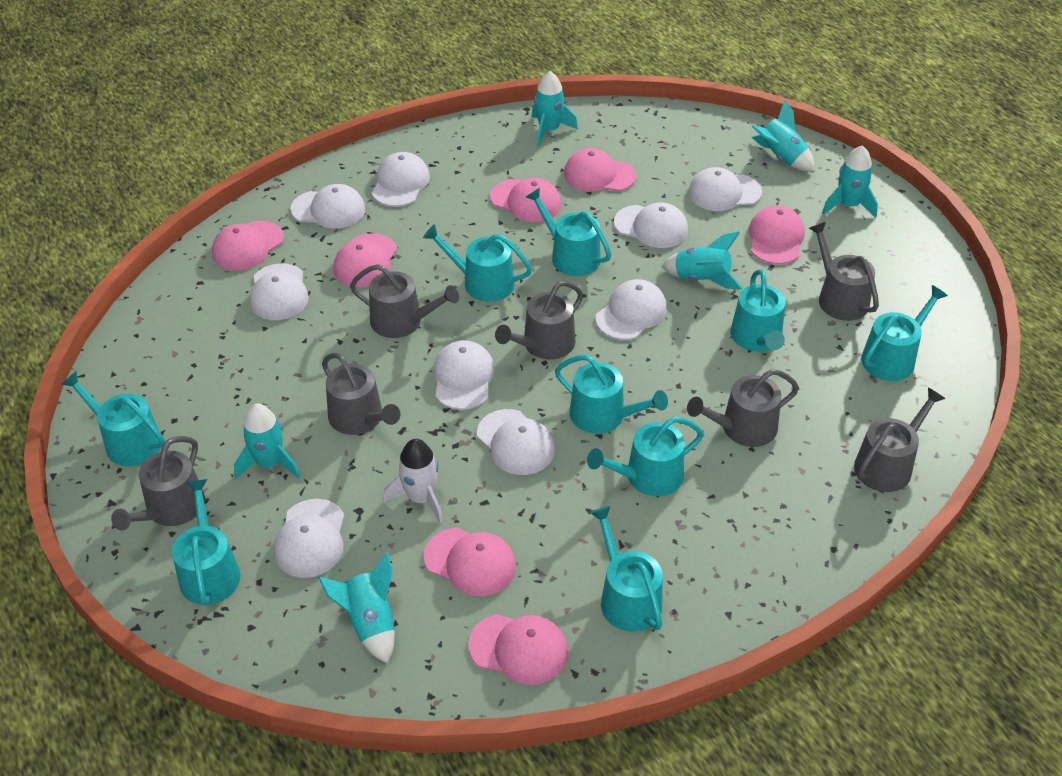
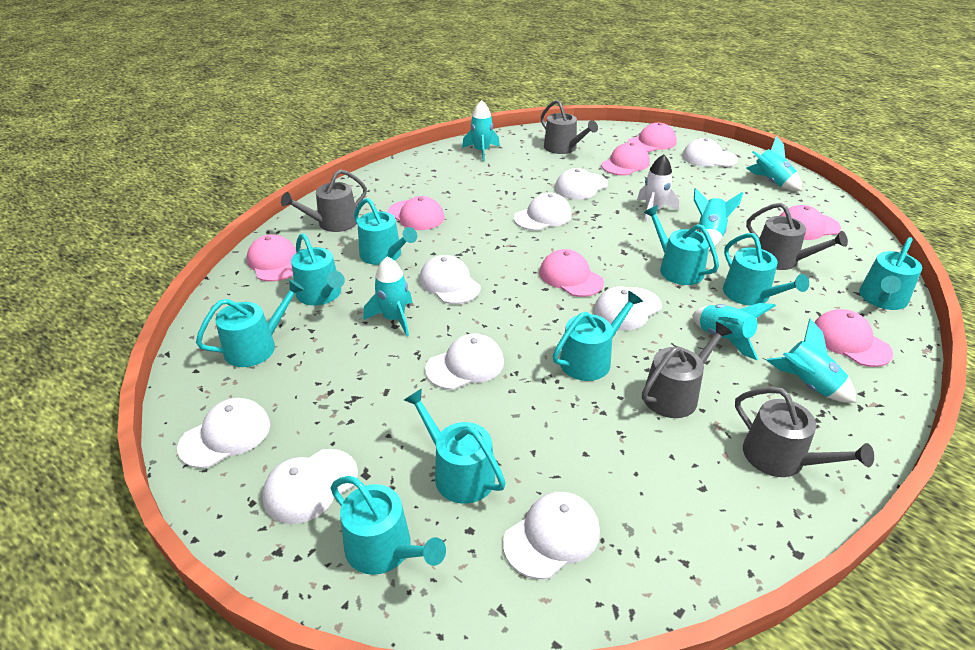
grey watering can: 7 -> 5

